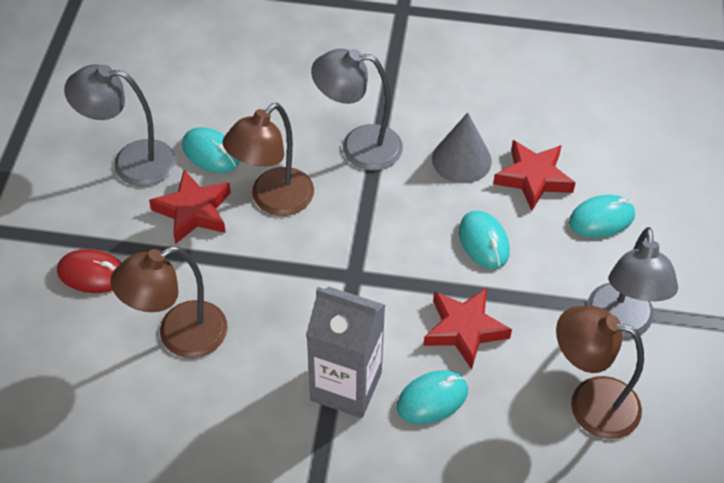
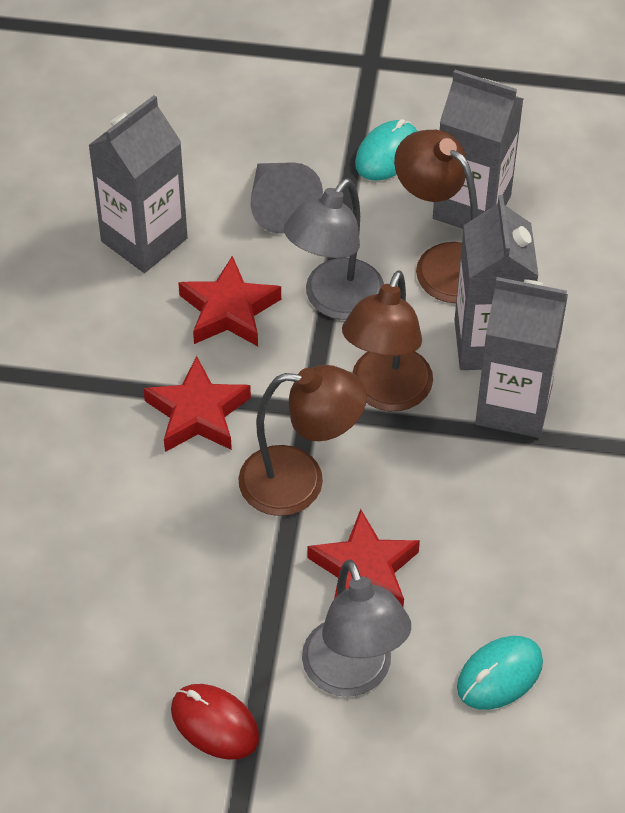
grey carton: 1 -> 4
grey lamp: 3 -> 2
turquoise mouse: 4 -> 2

